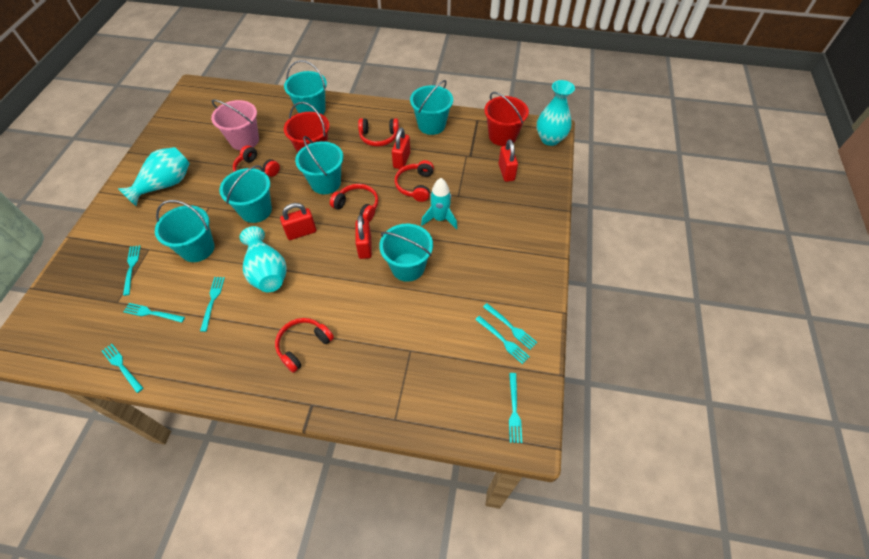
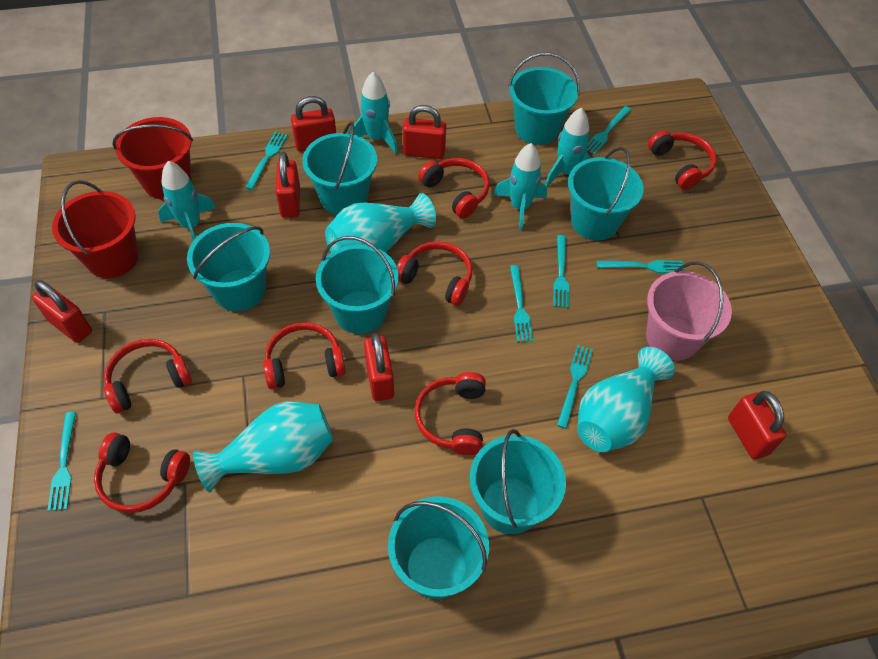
red headphones: 5 -> 7
red padlock: 4 -> 6
turquoise bucket: 6 -> 7
turquoise rocket: 1 -> 4

